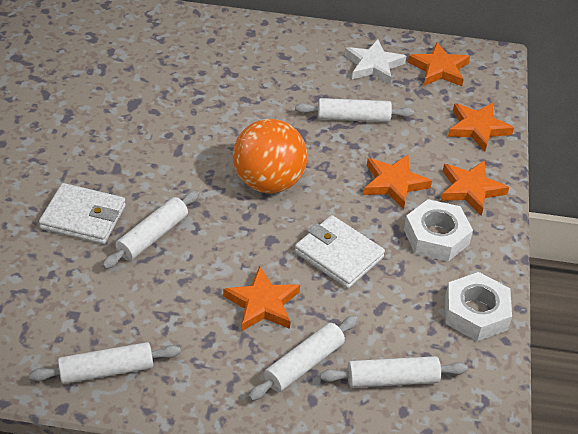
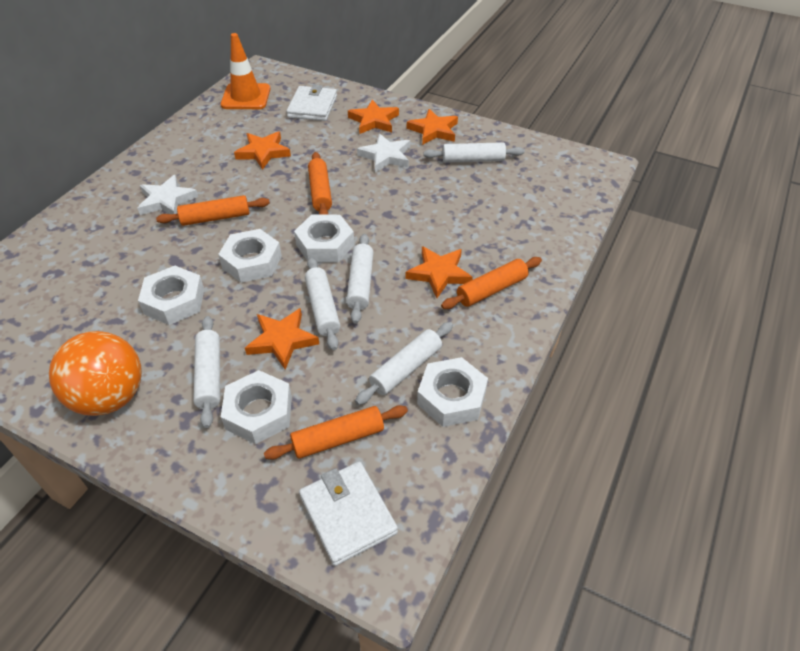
orange rolling pin: 0 -> 4
orange traffic cone: 0 -> 1
white nut: 2 -> 5
white star: 1 -> 2

